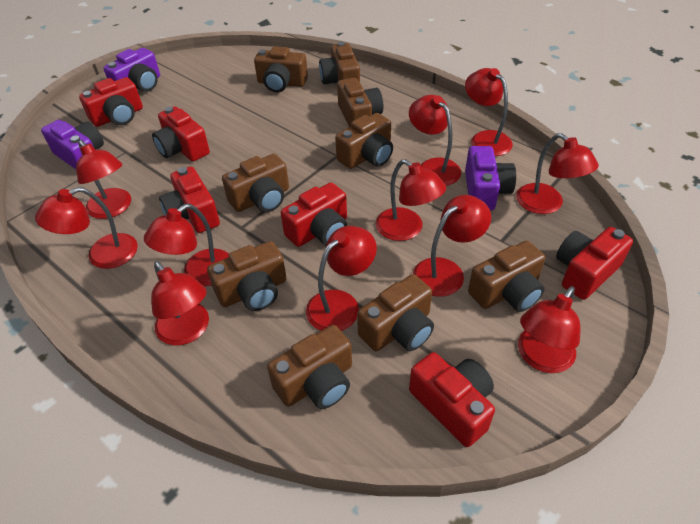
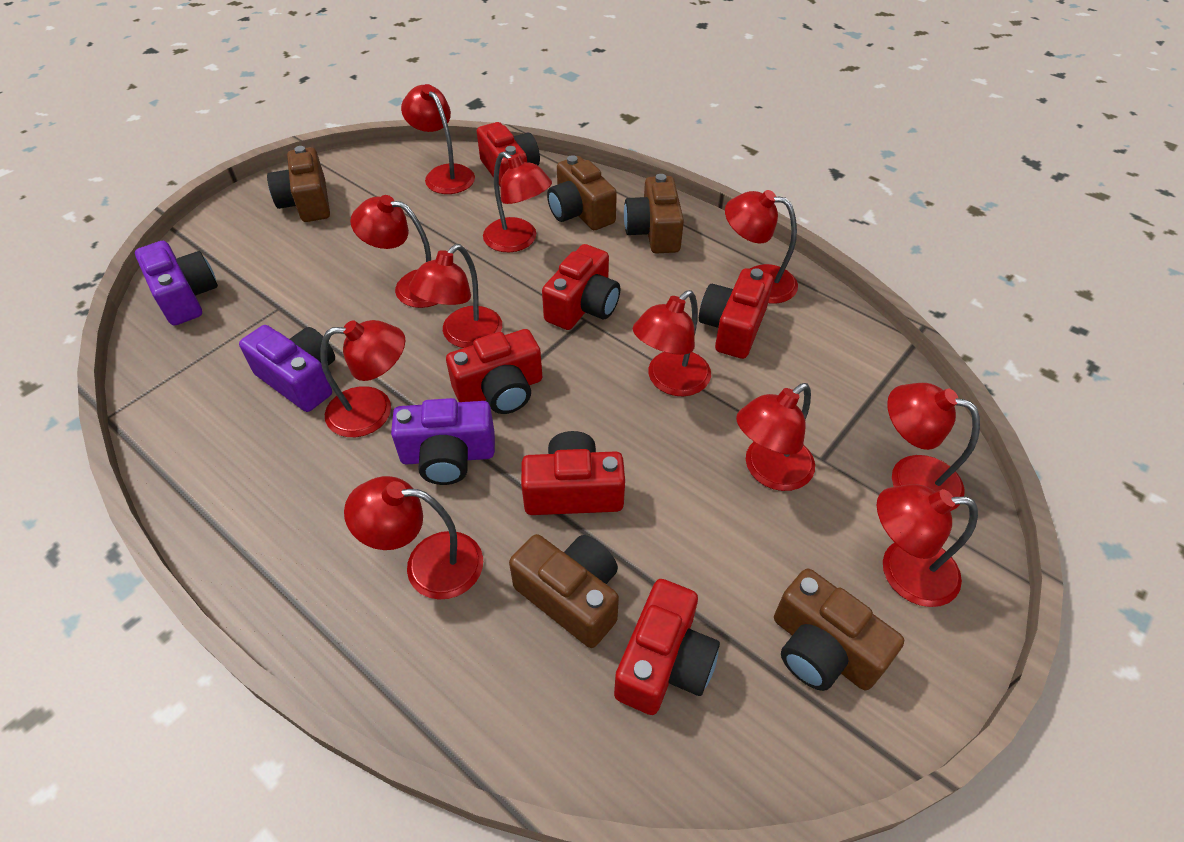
brown camera: 9 -> 5

